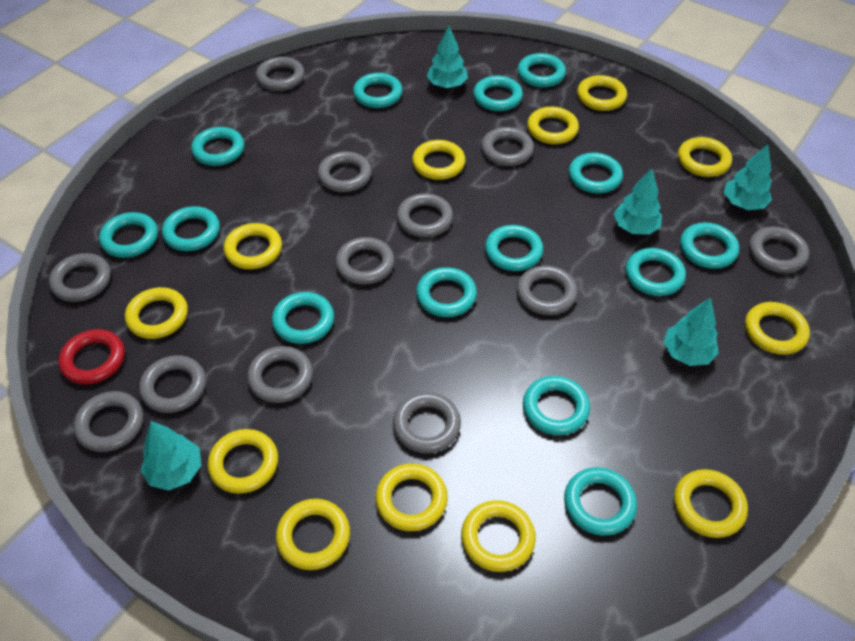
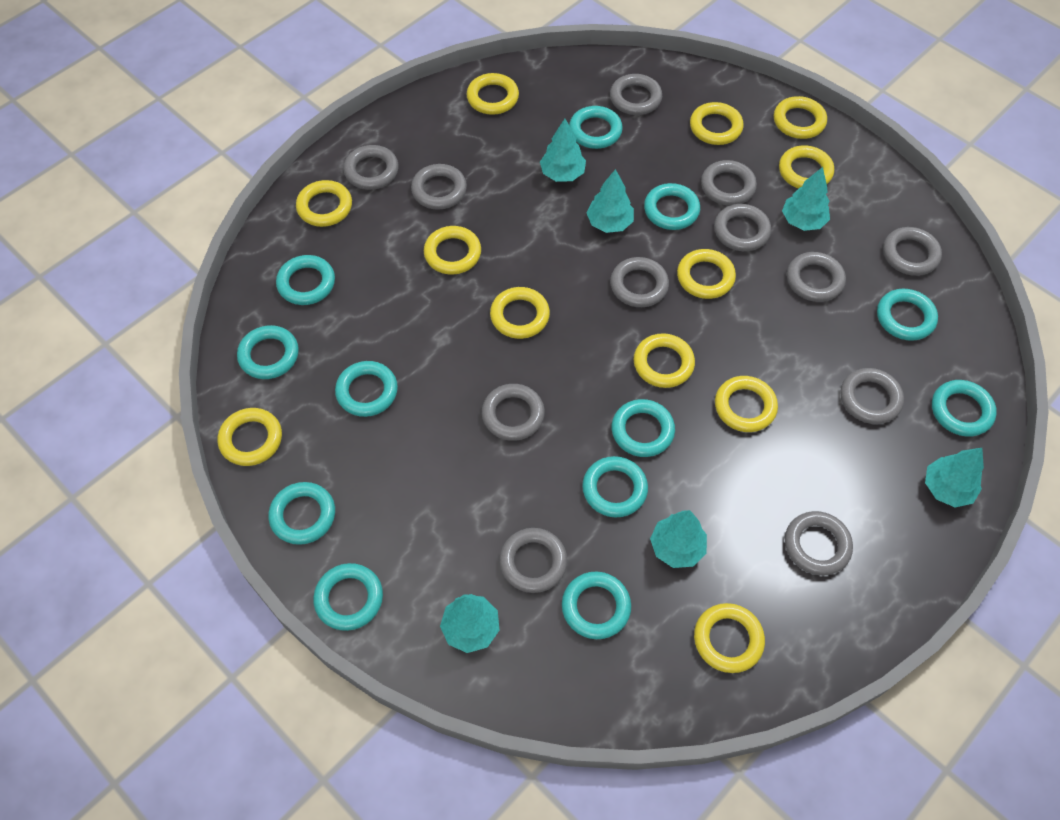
red ring: 1 -> 0
turquoise ring: 14 -> 12
turquoise tree: 5 -> 6

